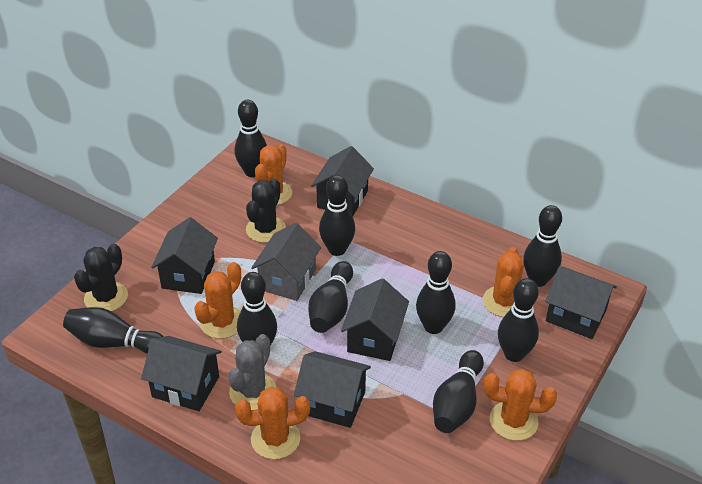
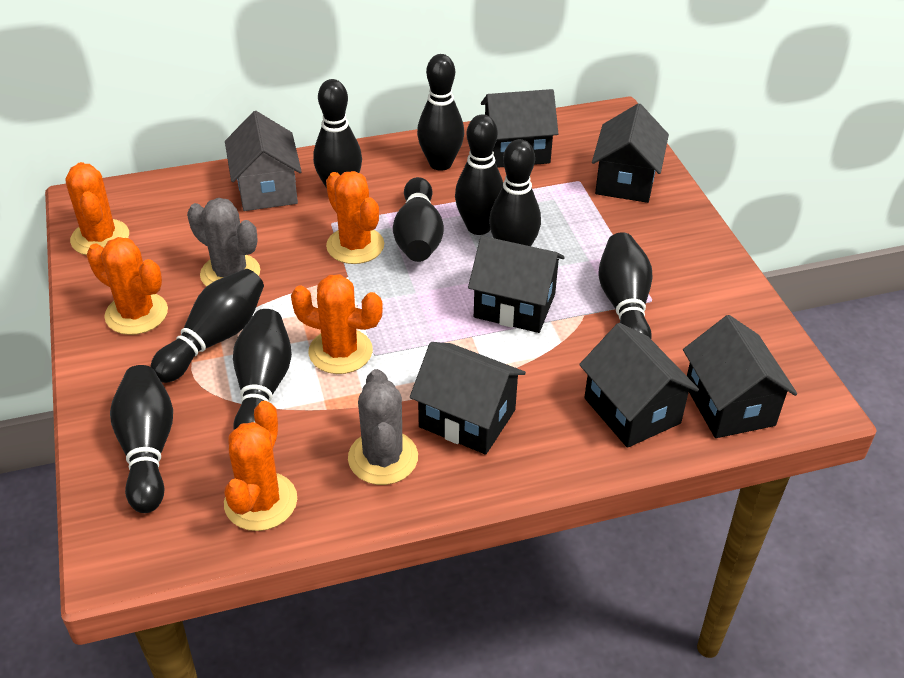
black cactus: 2 -> 0
grey cactus: 1 -> 2

